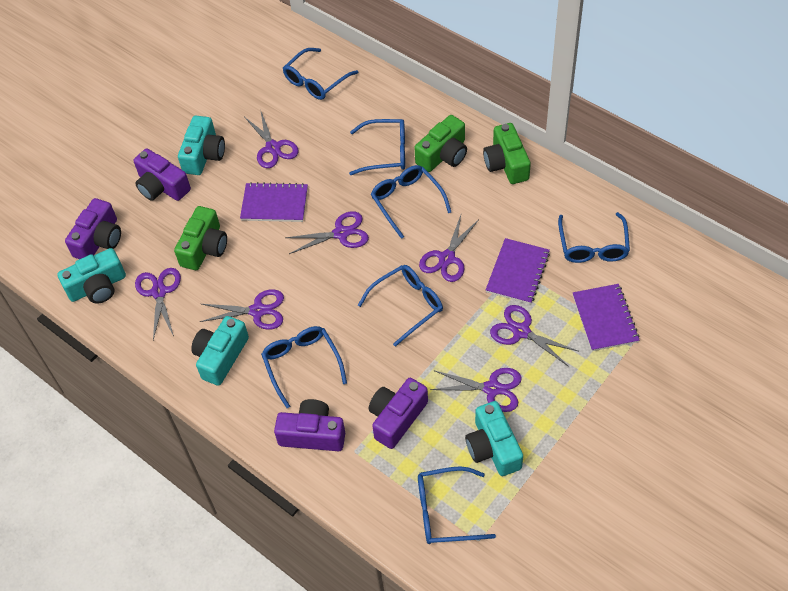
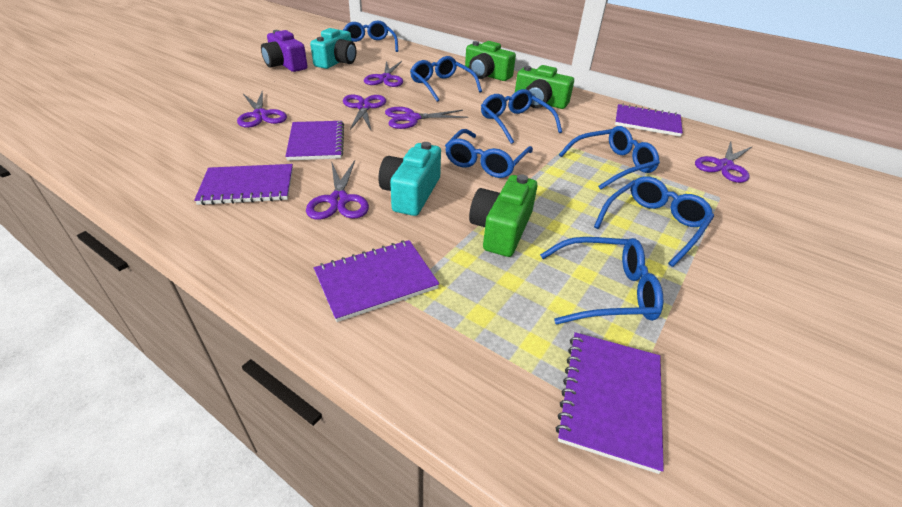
purple camera: 4 -> 1
purple notebook: 3 -> 5
purple scissors: 7 -> 6
turquoise camera: 4 -> 2

